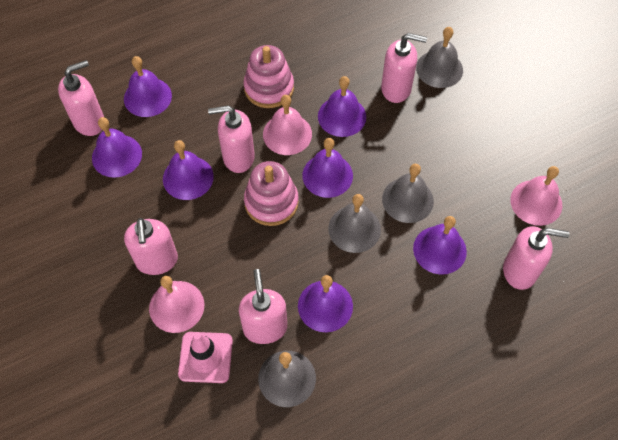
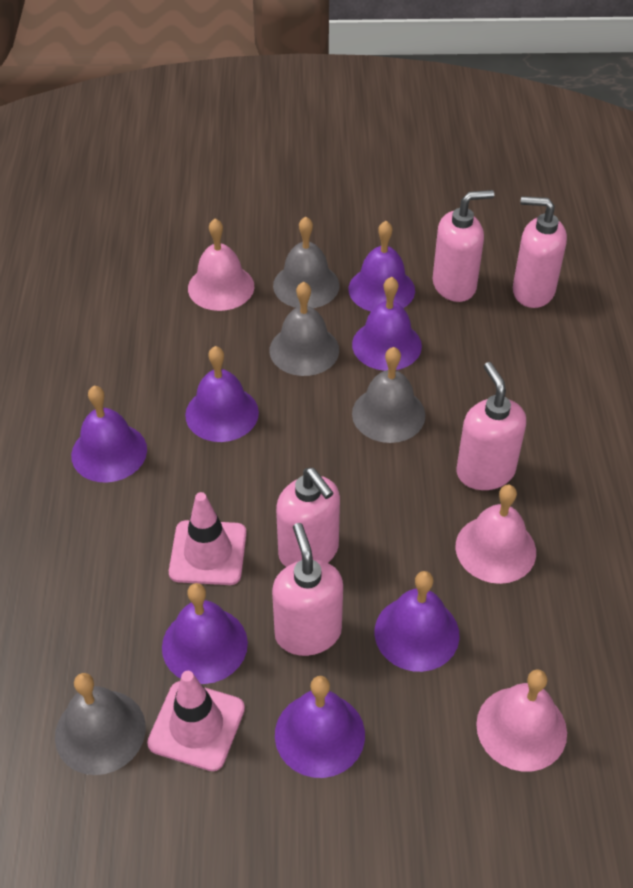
pink soap dispenser: 6 -> 5
pink stacking toy: 2 -> 0
pink traffic cone: 1 -> 2

